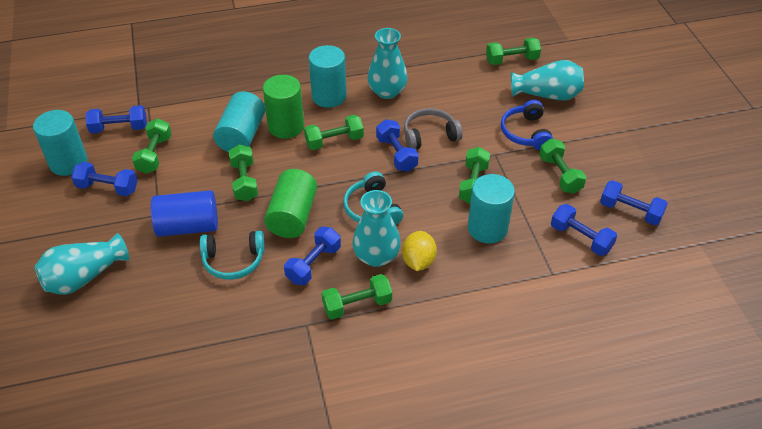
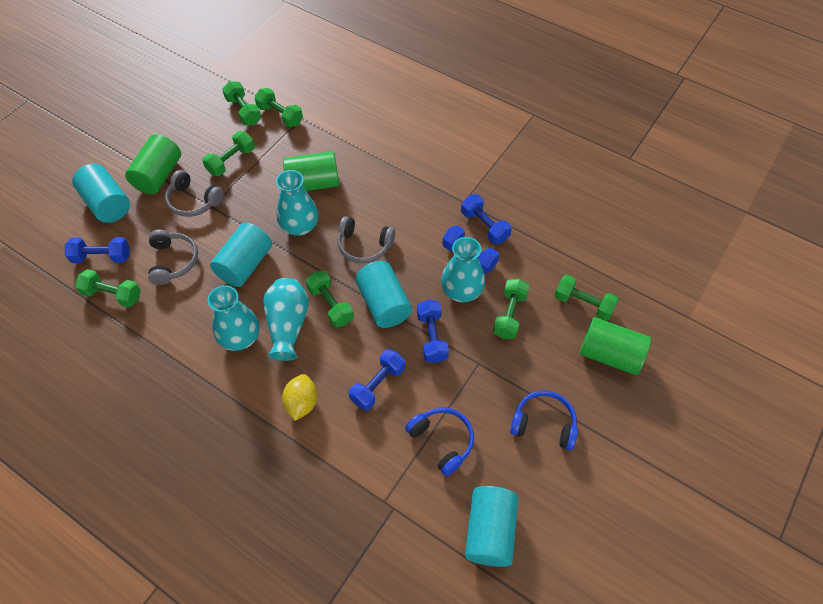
blue cylinder: 1 -> 0
blue dumbbell: 6 -> 5
blue headphones: 1 -> 2
green cylinder: 2 -> 3
grey headphones: 1 -> 3
turquoise headphones: 2 -> 0

